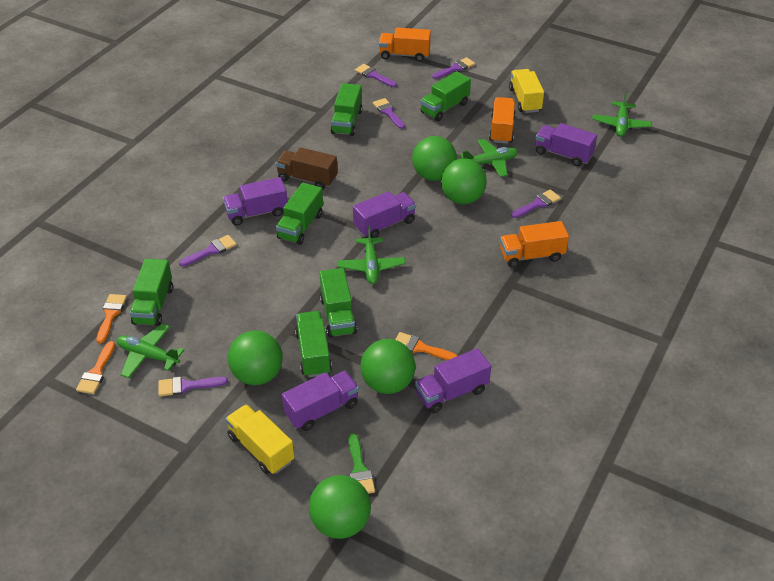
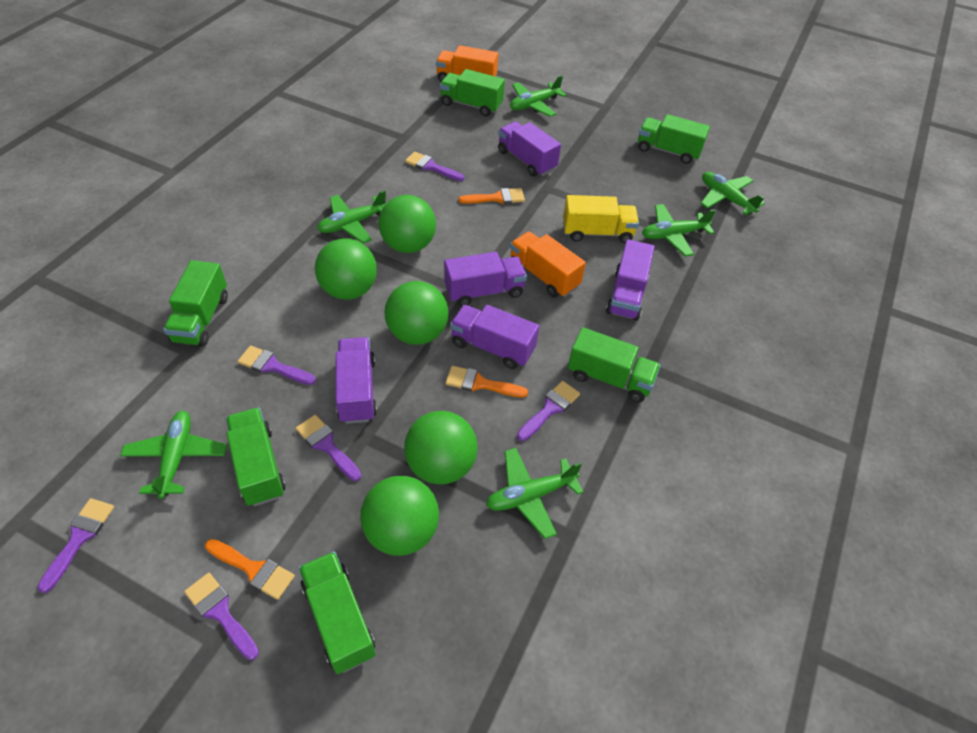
brown truck: 1 -> 0
green brush: 1 -> 0
green plane: 4 -> 6
orange truck: 3 -> 2
yellow truck: 2 -> 1

